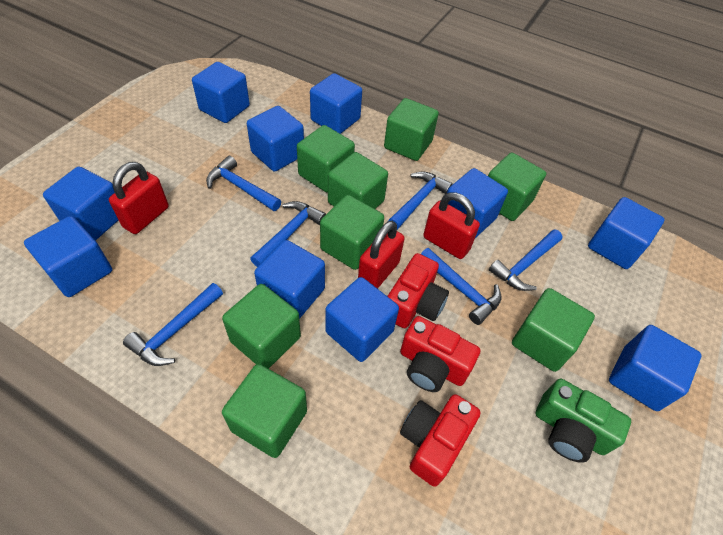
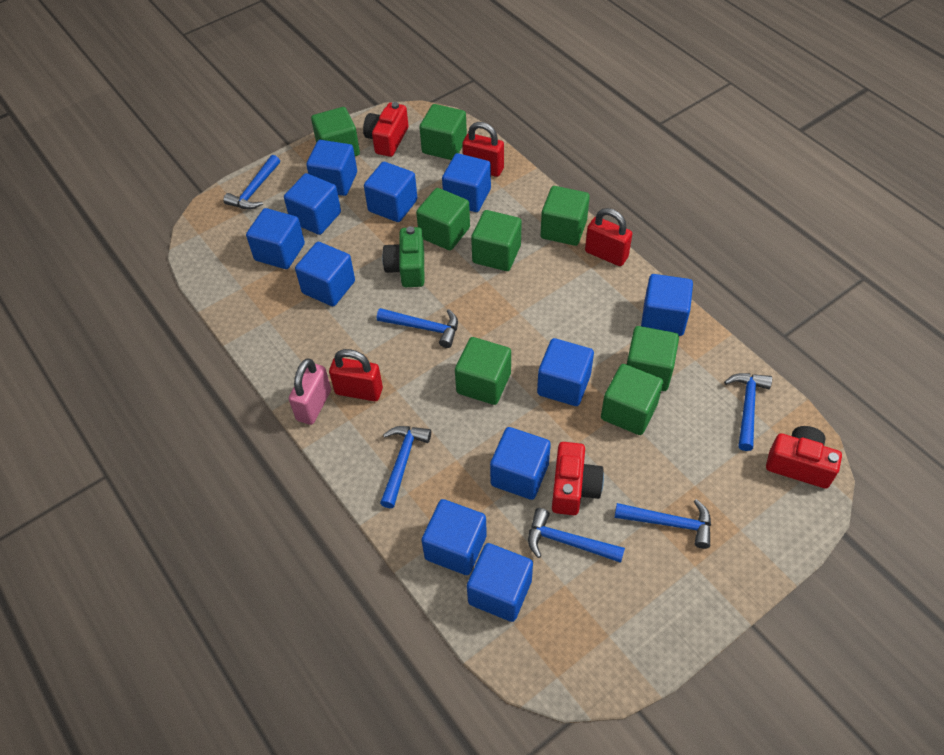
blue cube: 10 -> 11
pink padlock: 0 -> 1

